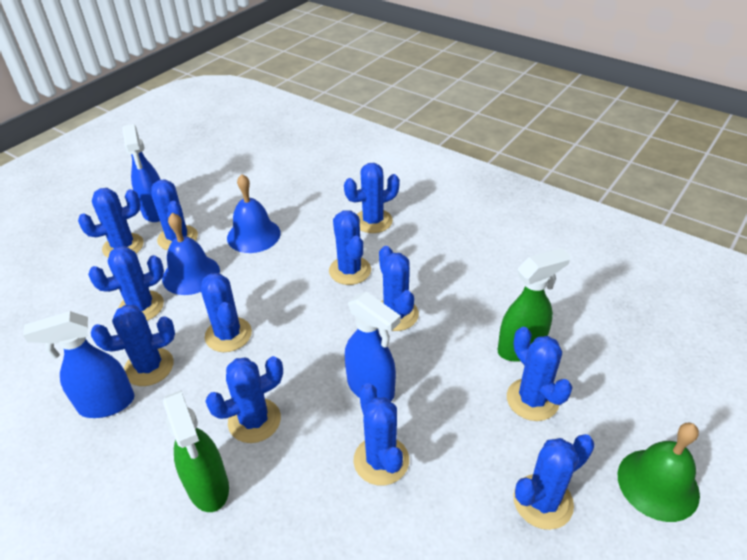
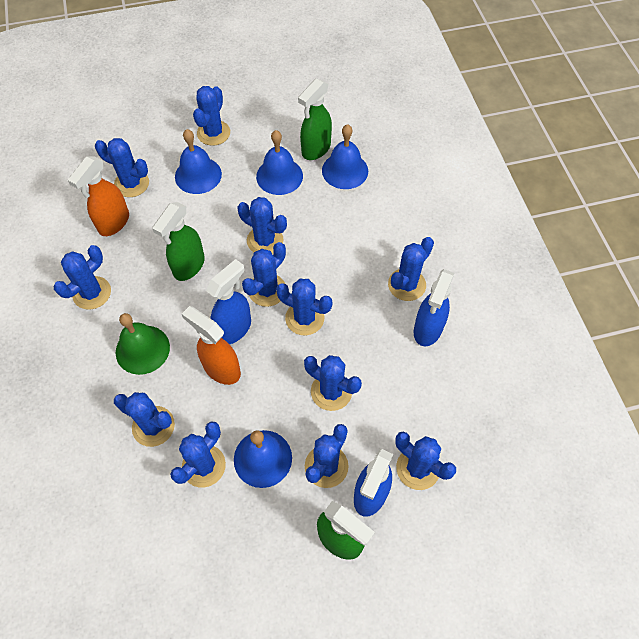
blue bell: 2 -> 4
green spray bottle: 2 -> 3
orange spray bottle: 0 -> 2

